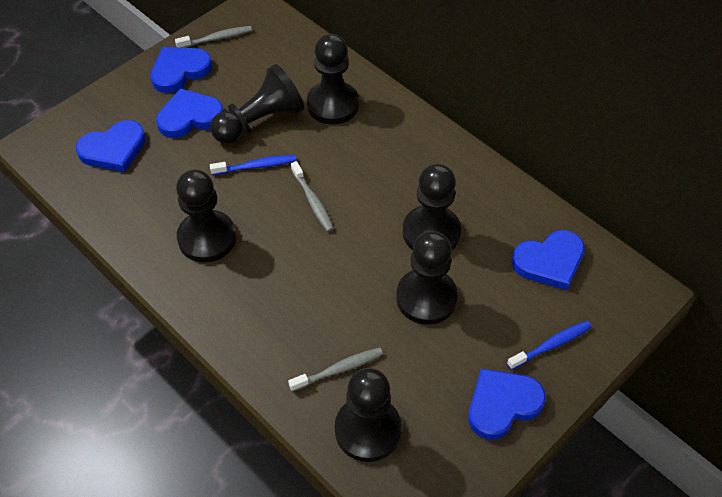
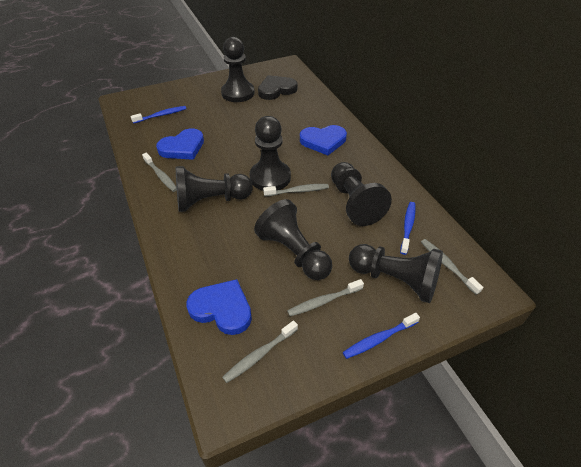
black heart: 0 -> 1
blue heart: 5 -> 3
blue toothbrush: 2 -> 3
grey toothbrush: 3 -> 5

